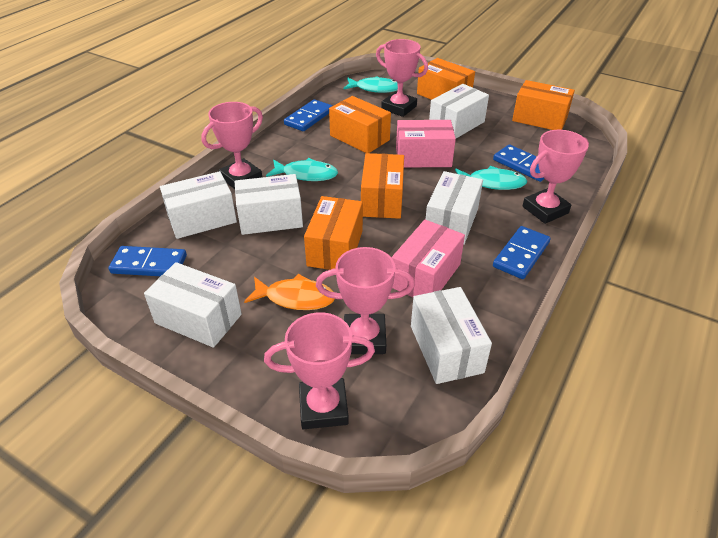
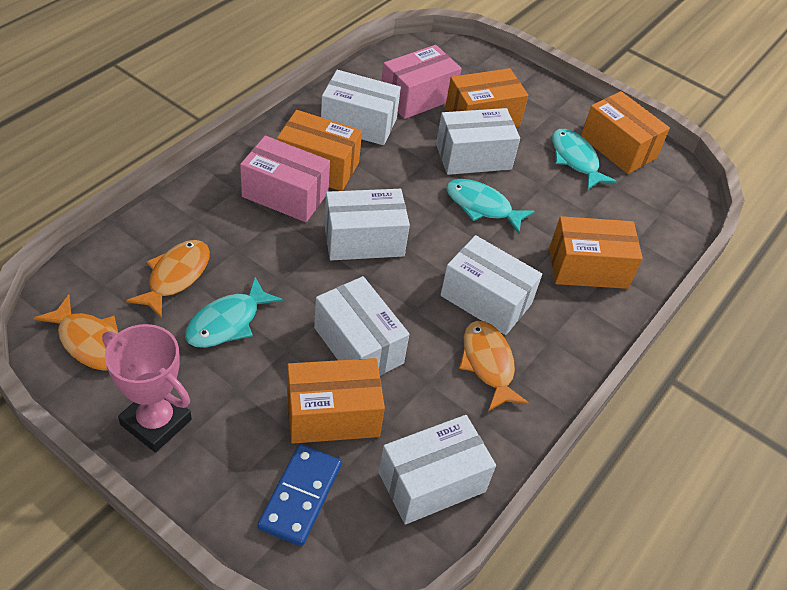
blue domino: 4 -> 1
orange fish: 1 -> 3
pink trophy: 5 -> 1

